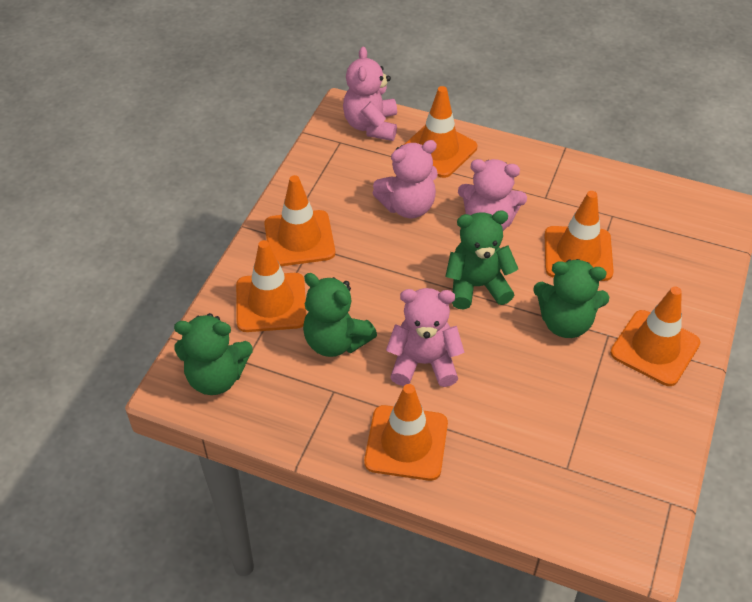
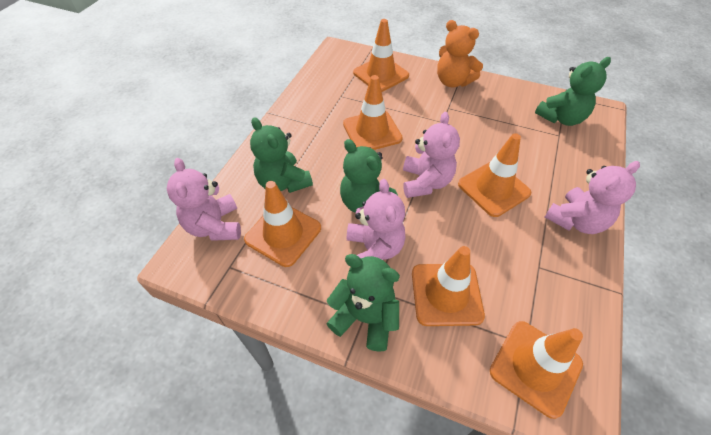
orange teddy bear: 0 -> 1

